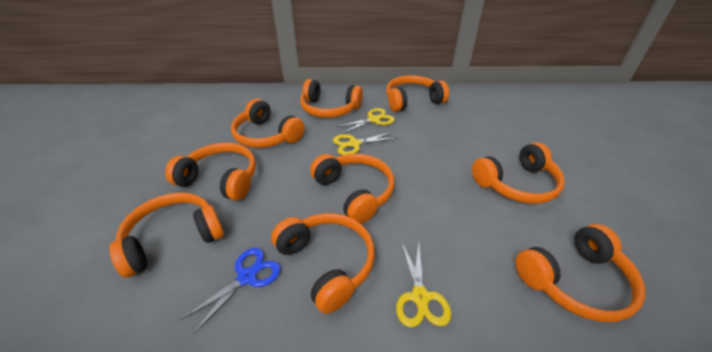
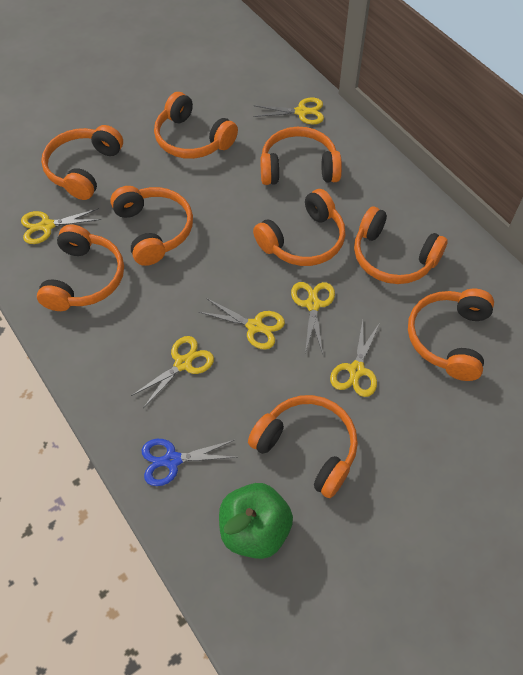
green apple: 0 -> 1
yellow scissors: 3 -> 6

